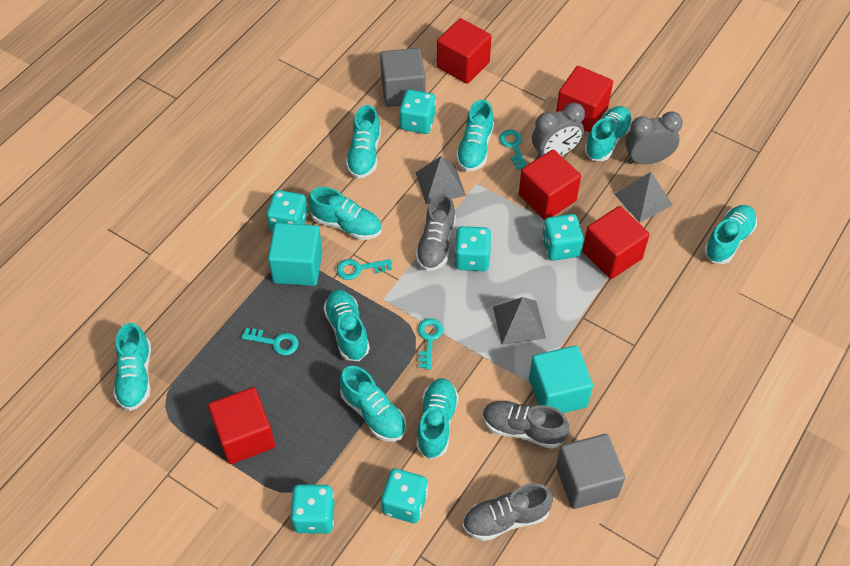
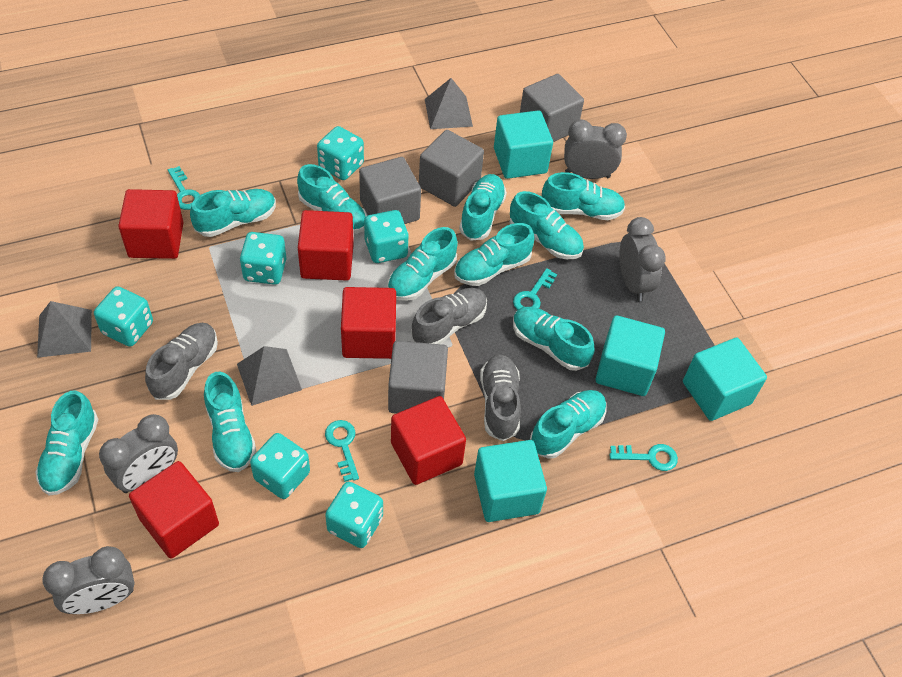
grey clock: 2 -> 4
grey cube: 2 -> 4
turquoise cube: 2 -> 4
turquoise shoe: 9 -> 11

